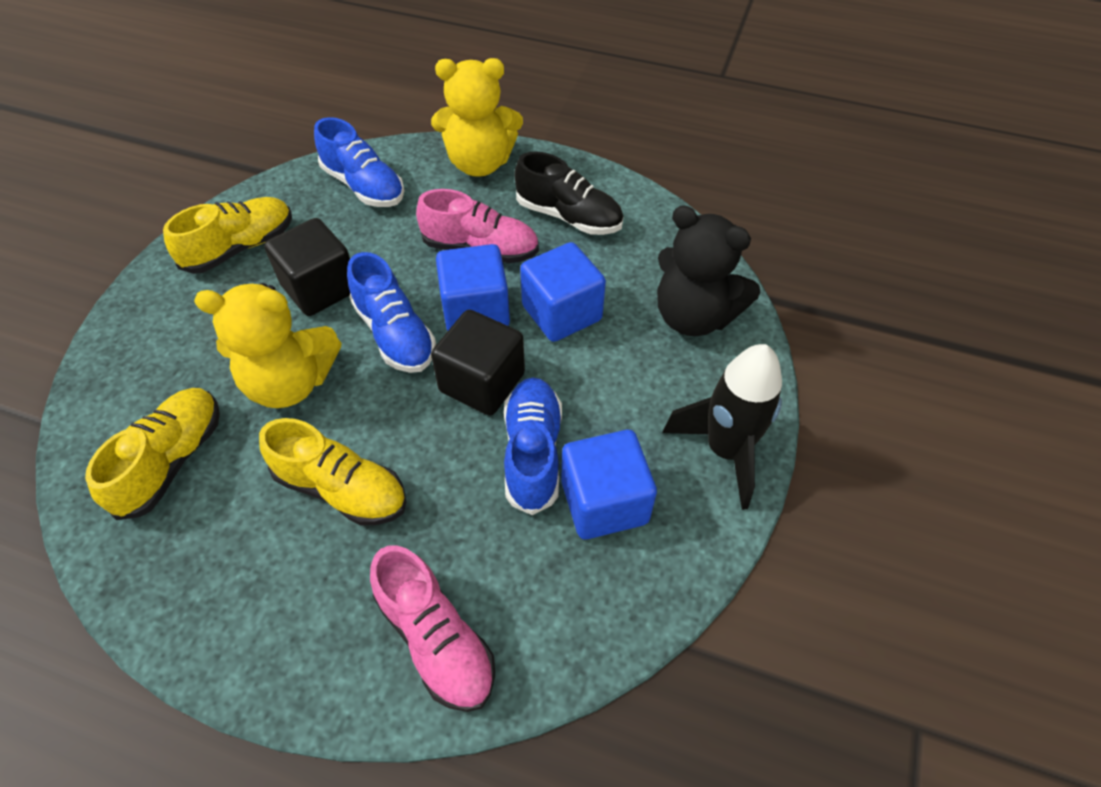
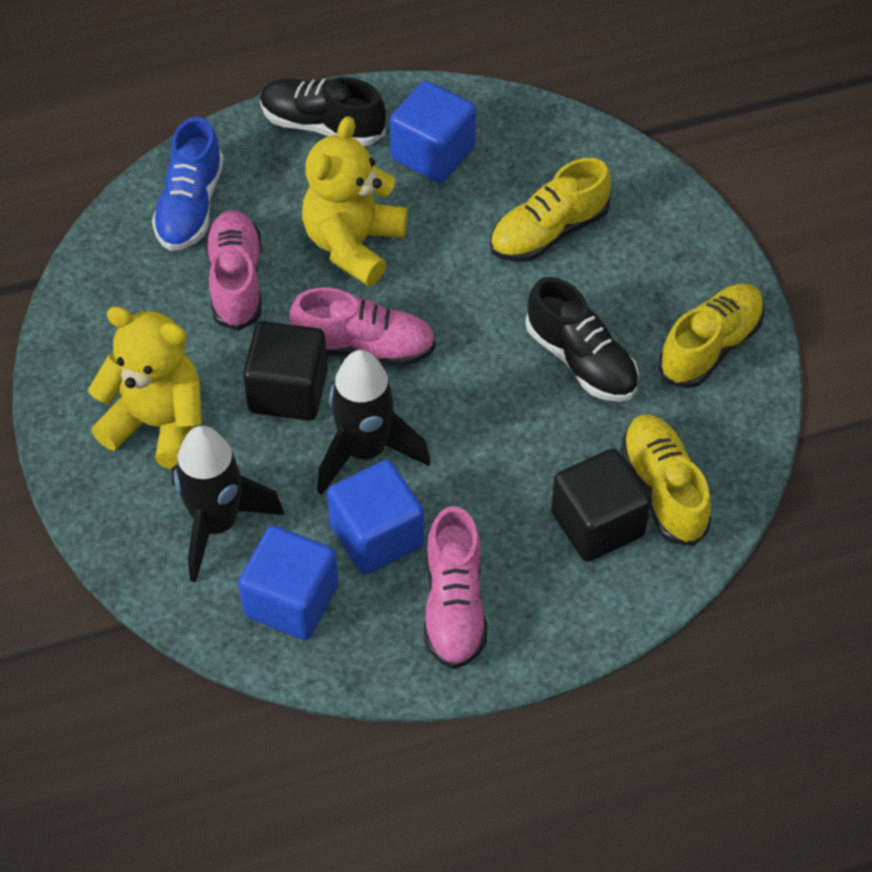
black rocket: 1 -> 2
black shoe: 1 -> 2
black teddy bear: 1 -> 0
blue shoe: 3 -> 1
pink shoe: 2 -> 3

